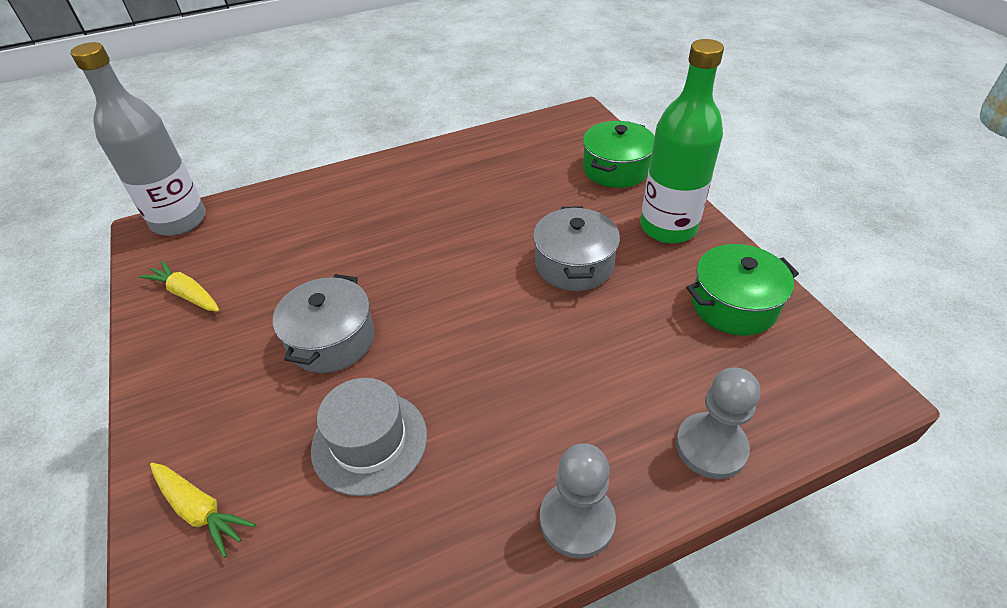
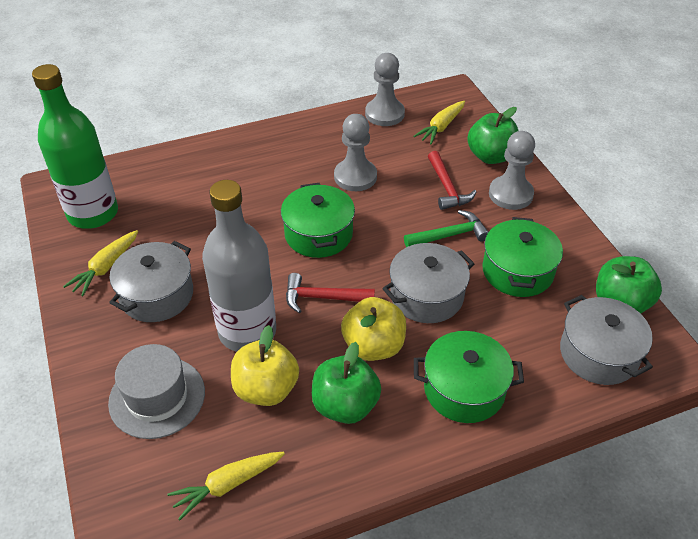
green apple: 0 -> 3
green hammer: 0 -> 1
green pot: 2 -> 3
grey pawn: 2 -> 3
grey pot: 2 -> 3
red hammer: 0 -> 2
yellow apple: 0 -> 2
yellow carrot: 2 -> 3

